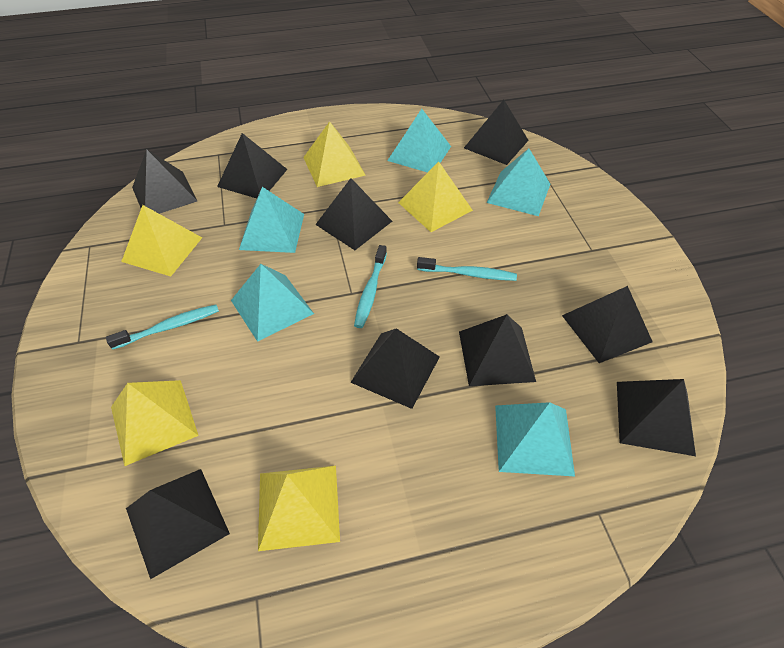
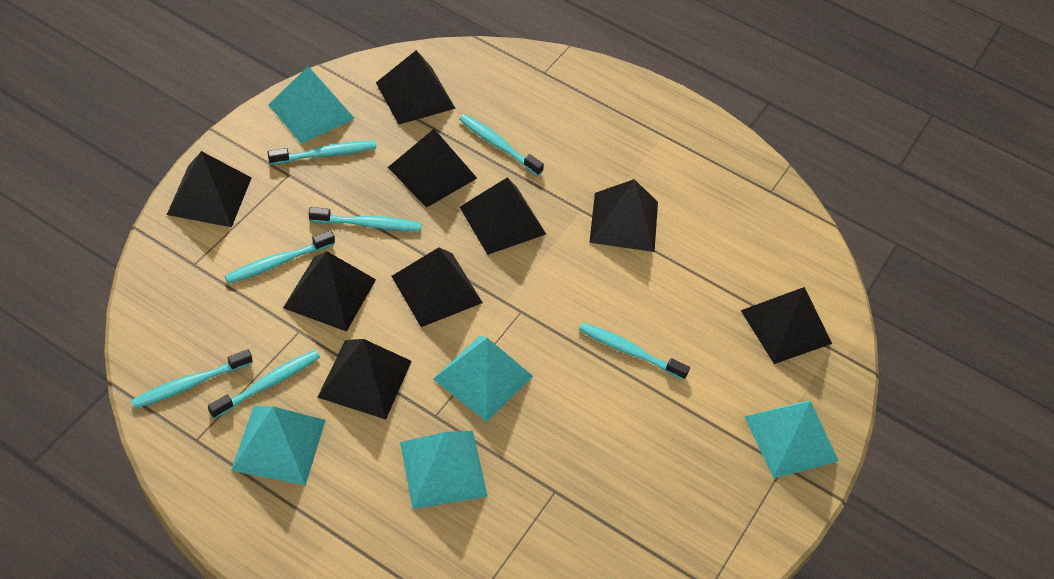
turquoise toothbrush: 3 -> 7
yellow pyramid: 5 -> 0

